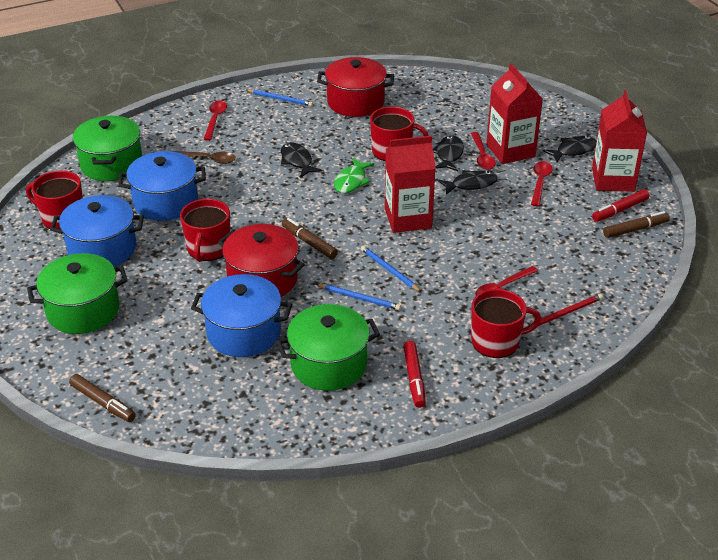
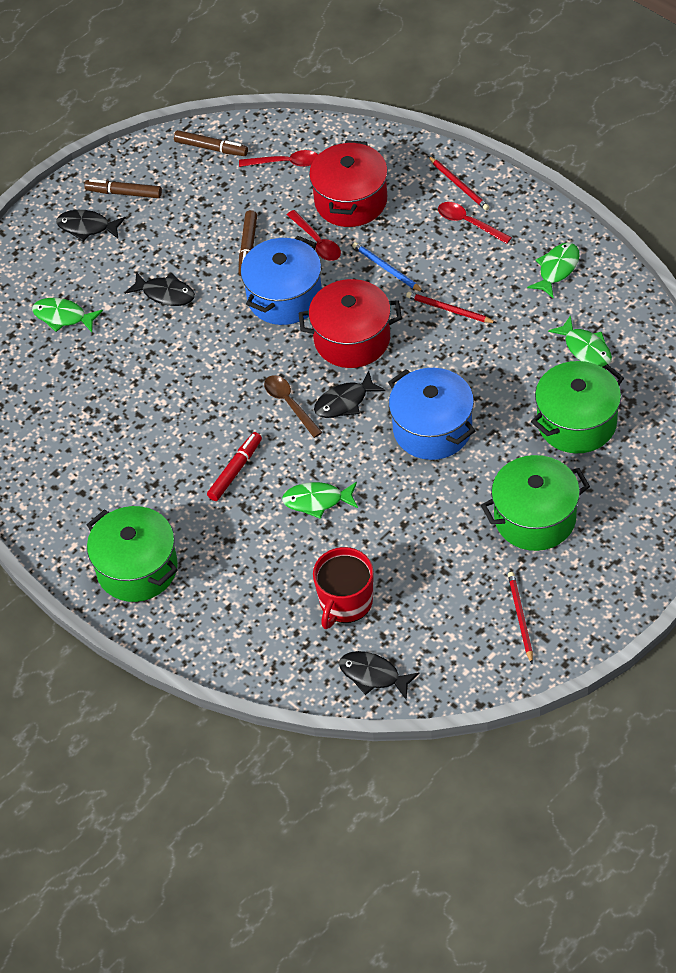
blue pencil: 3 -> 1
blue pot: 3 -> 2
green fish: 1 -> 4
red carton: 3 -> 0
red marker: 2 -> 1
red mug: 4 -> 1
red pencil: 1 -> 3
red spoon: 4 -> 3

